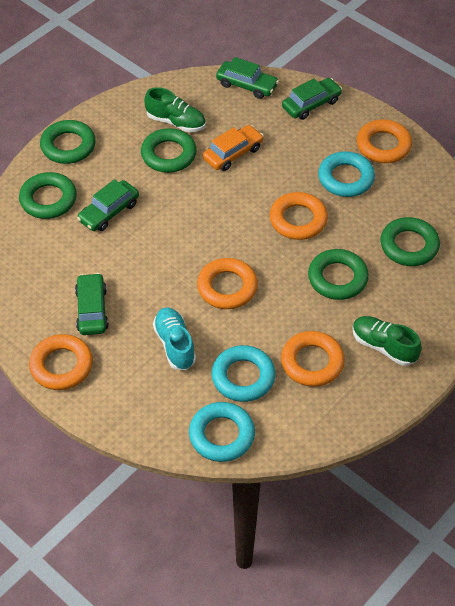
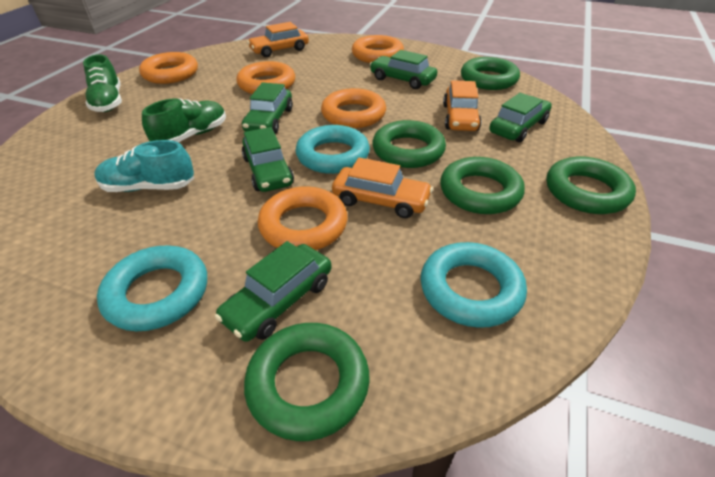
green car: 4 -> 5
orange car: 1 -> 3

